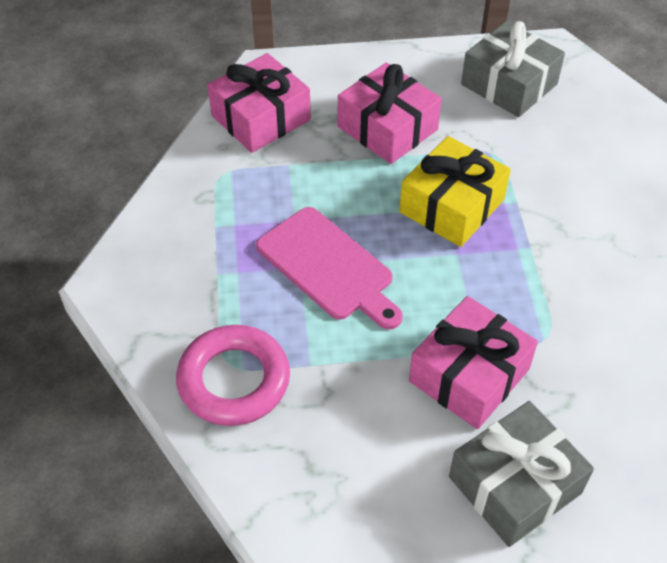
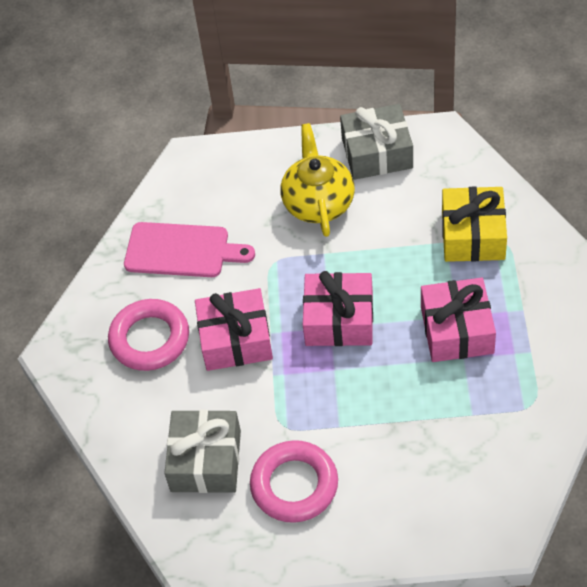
pink ring: 1 -> 2
yellow teapot: 0 -> 1

